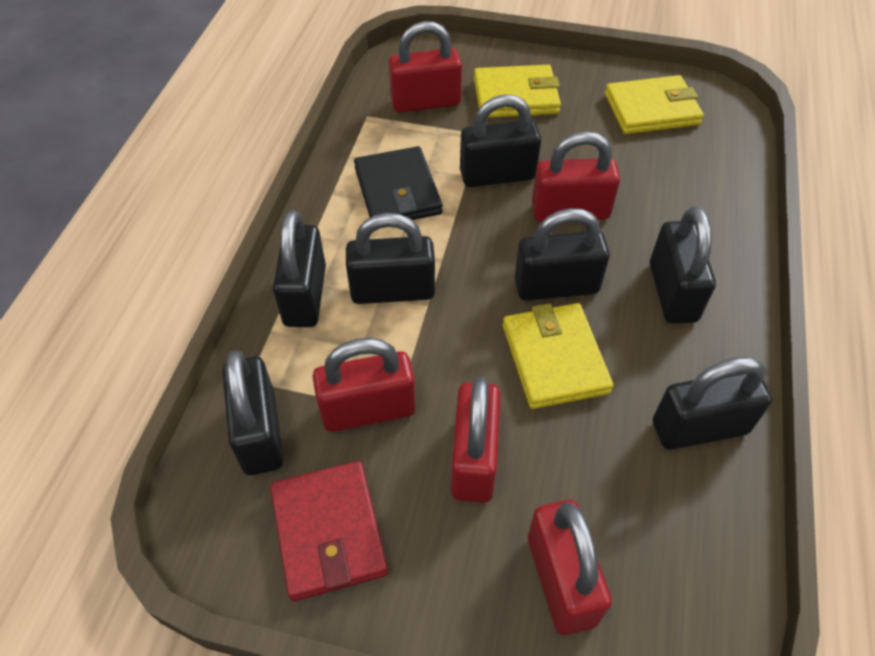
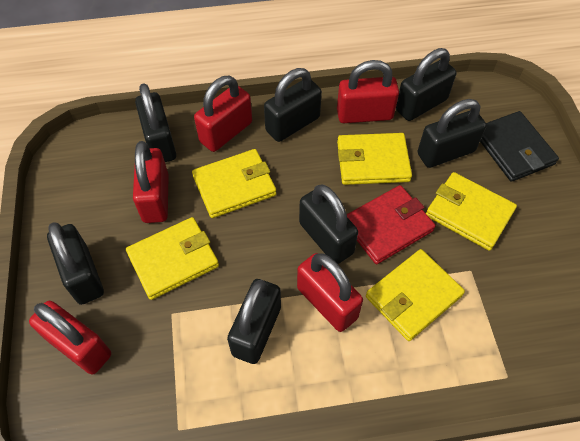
yellow wallet: 3 -> 5

